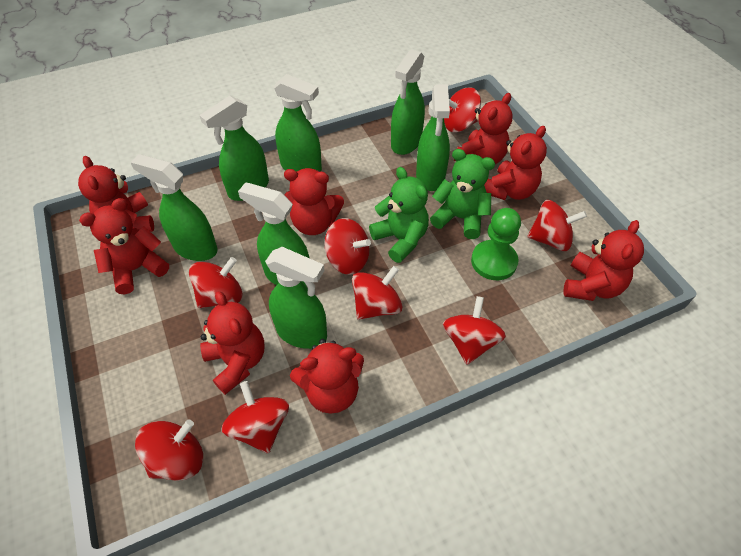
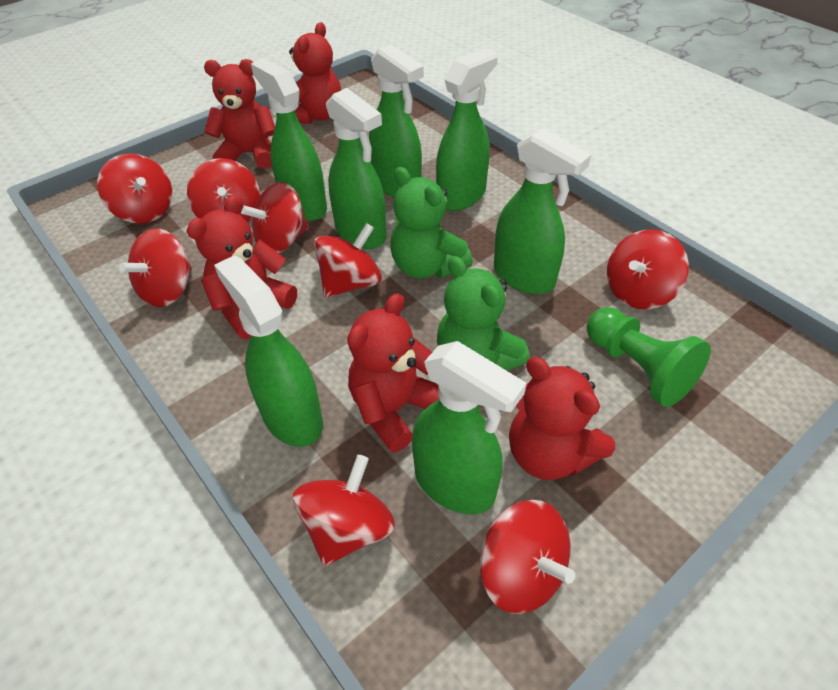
red teddy bear: 8 -> 5

